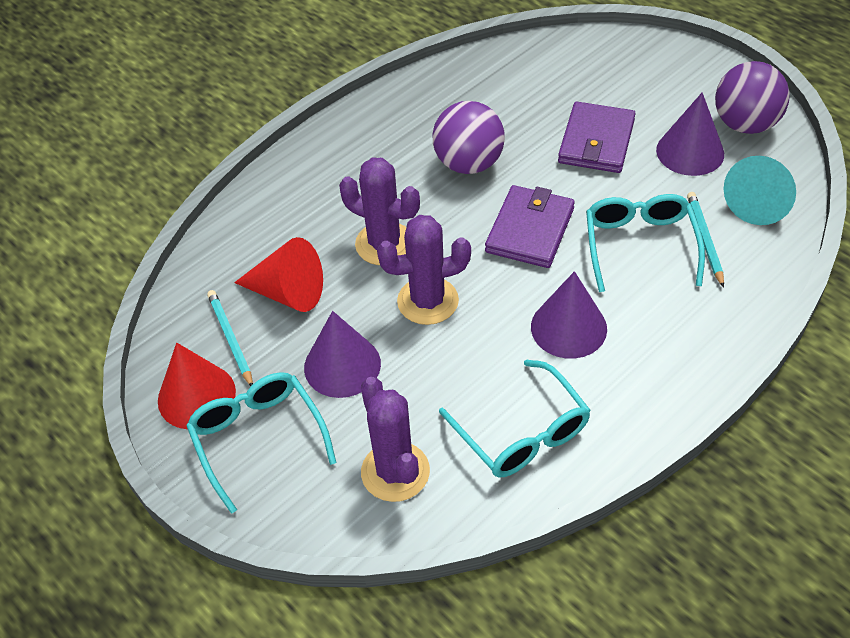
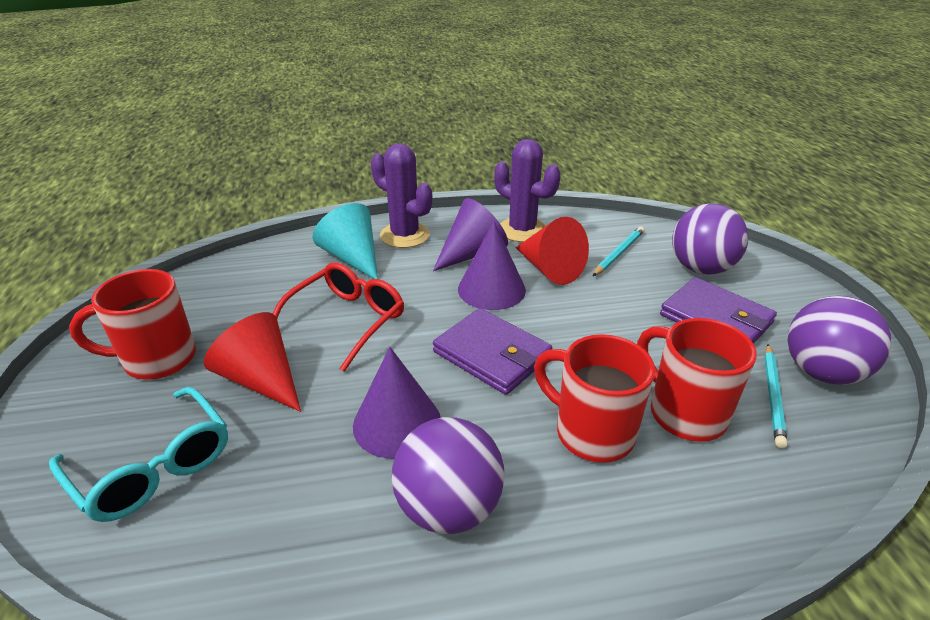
purple ball: 2 -> 3
purple cactus: 3 -> 2
red glasses: 0 -> 1
red mug: 0 -> 3
turquoise glasses: 3 -> 1

